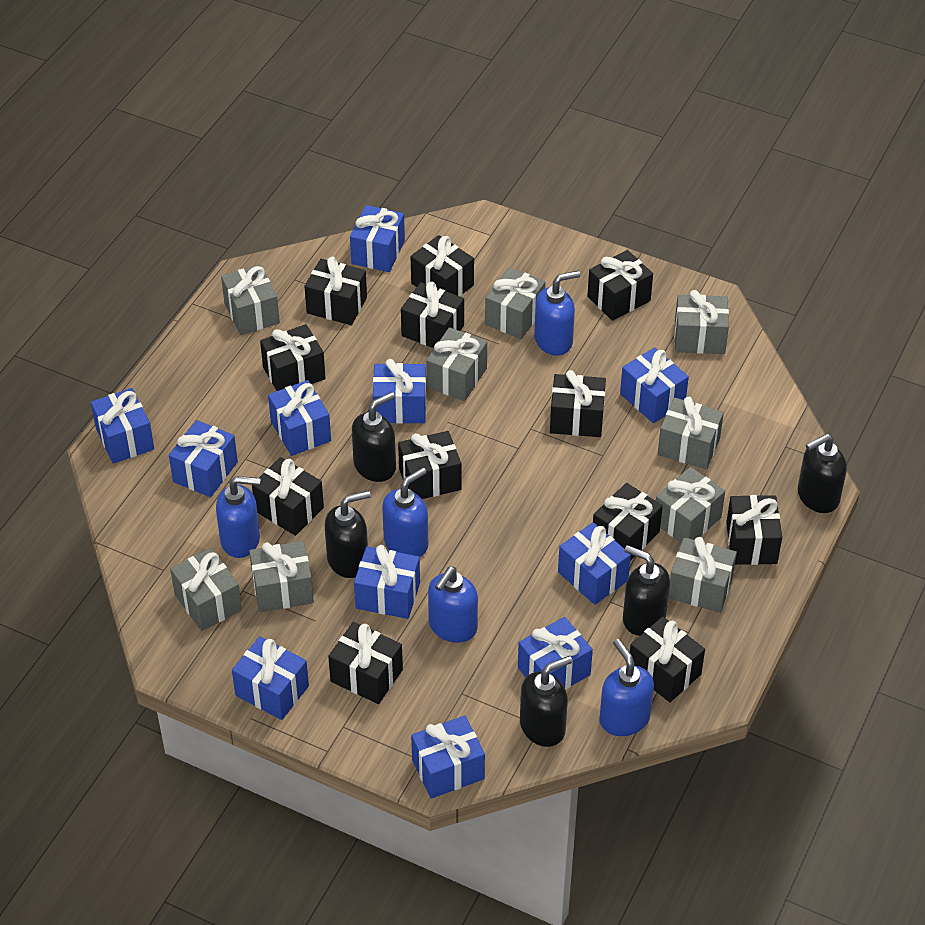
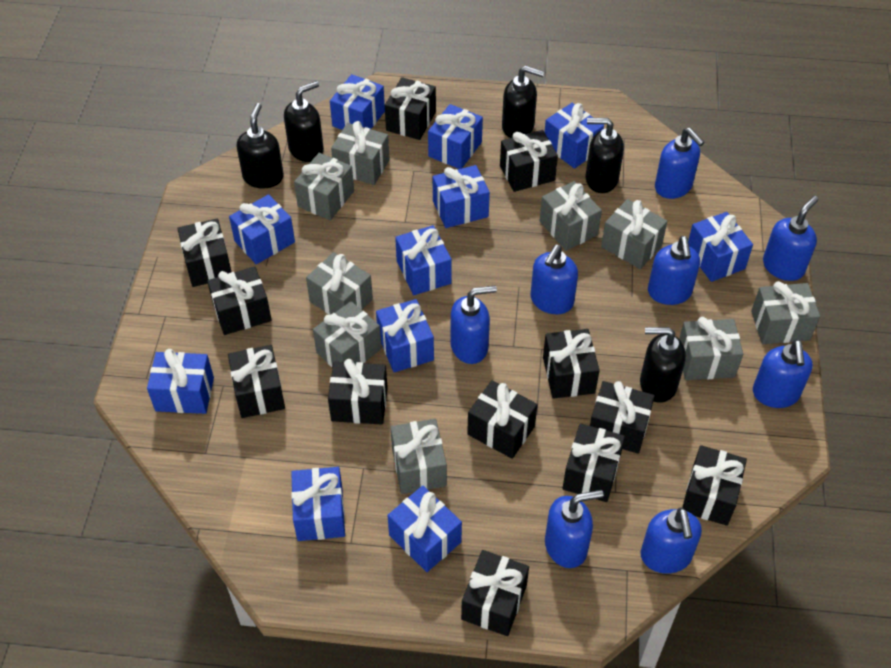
blue soap dispenser: 5 -> 8

